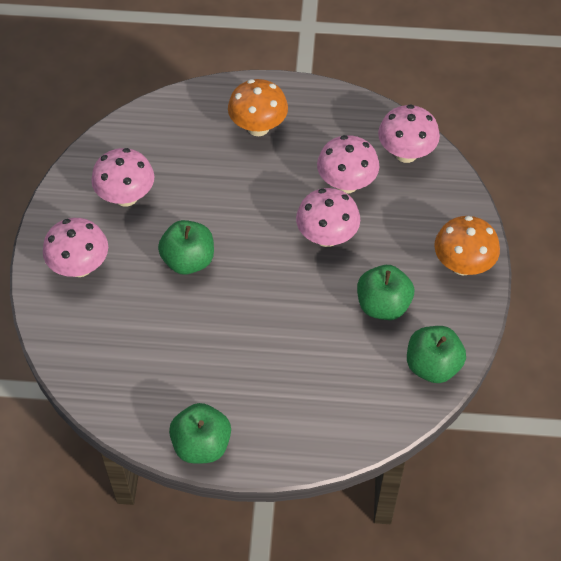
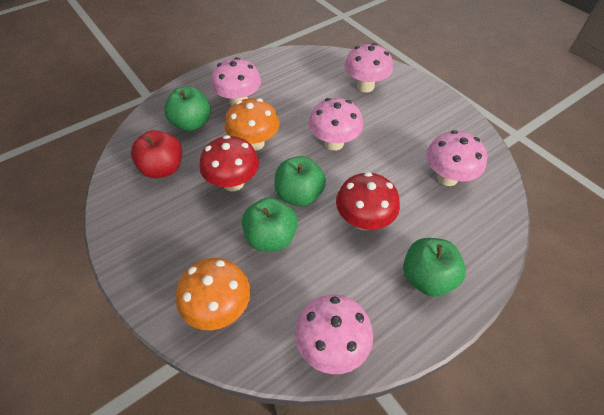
red apple: 0 -> 1
red mushroom: 0 -> 2

